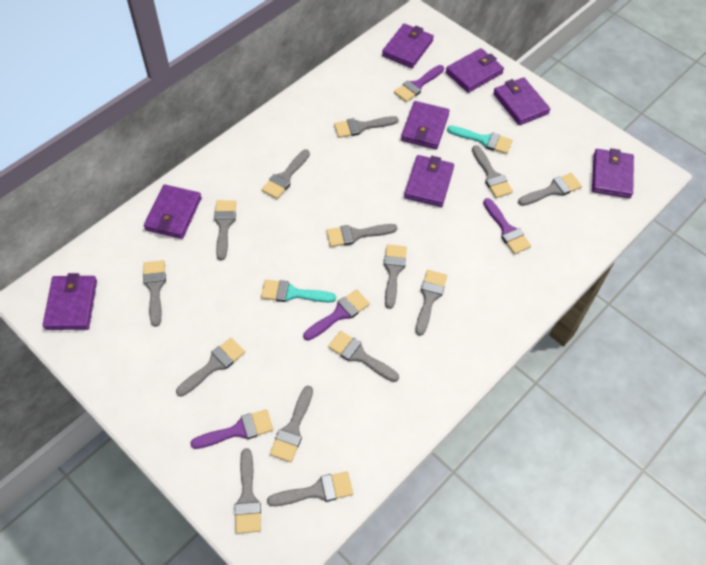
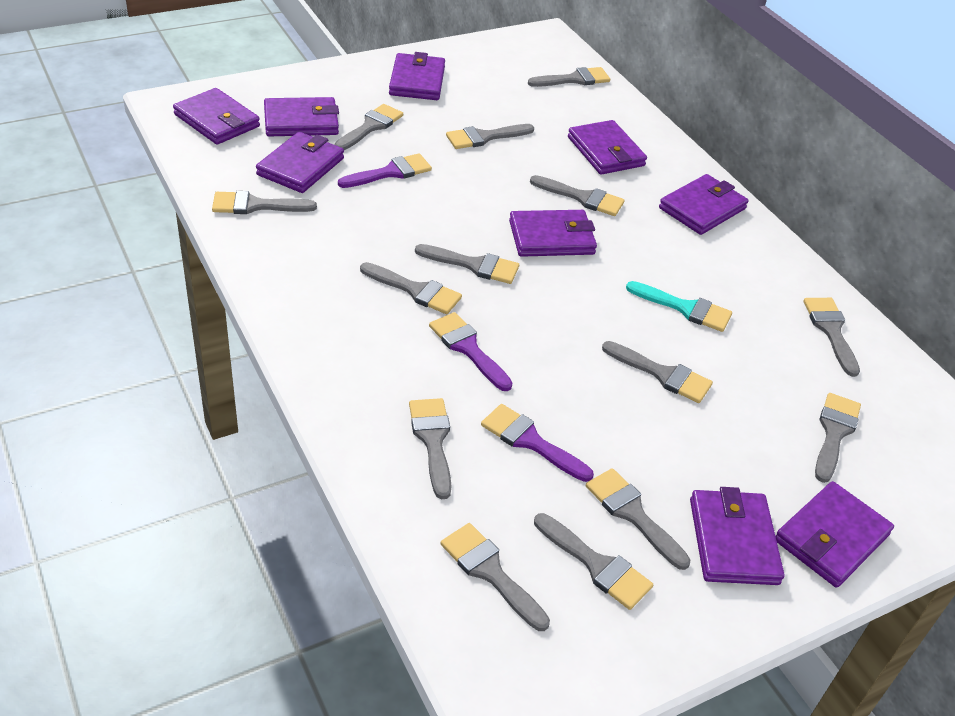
purple brush: 4 -> 3
purple wallet: 8 -> 9
turquoise brush: 2 -> 1

